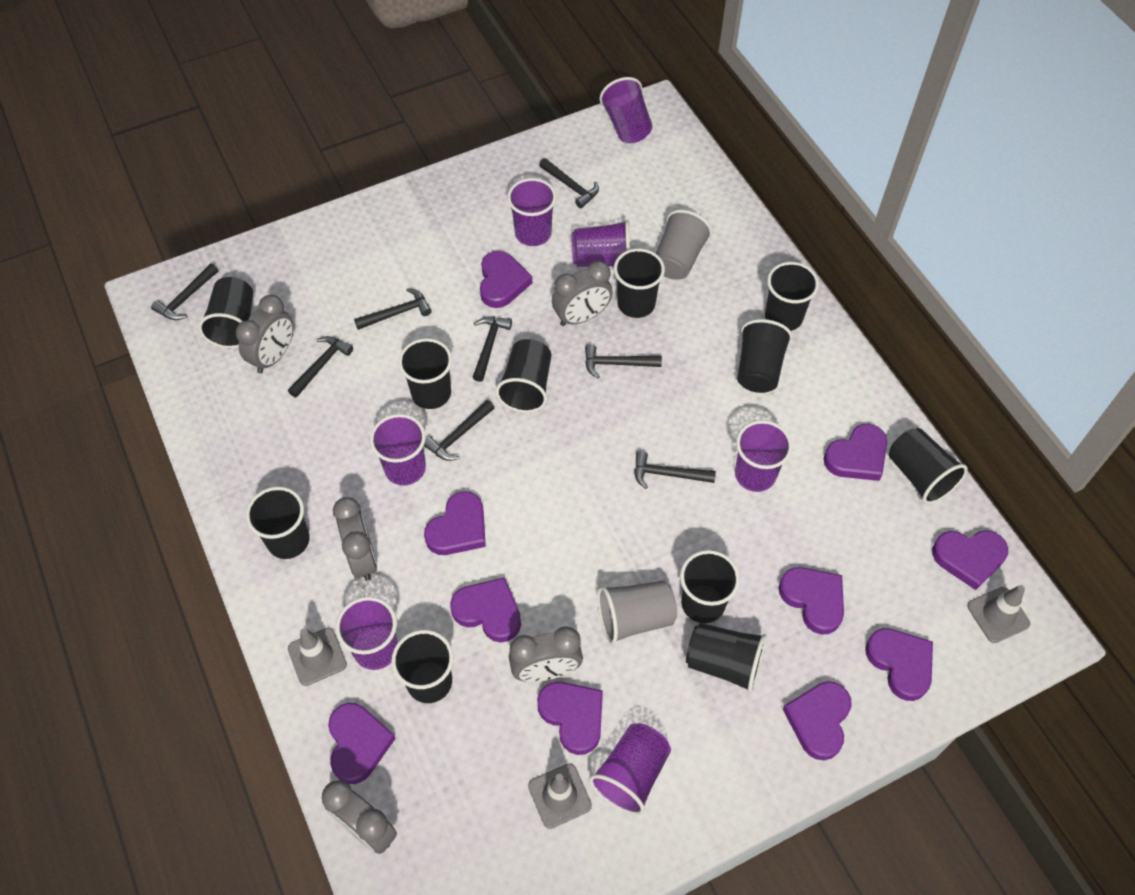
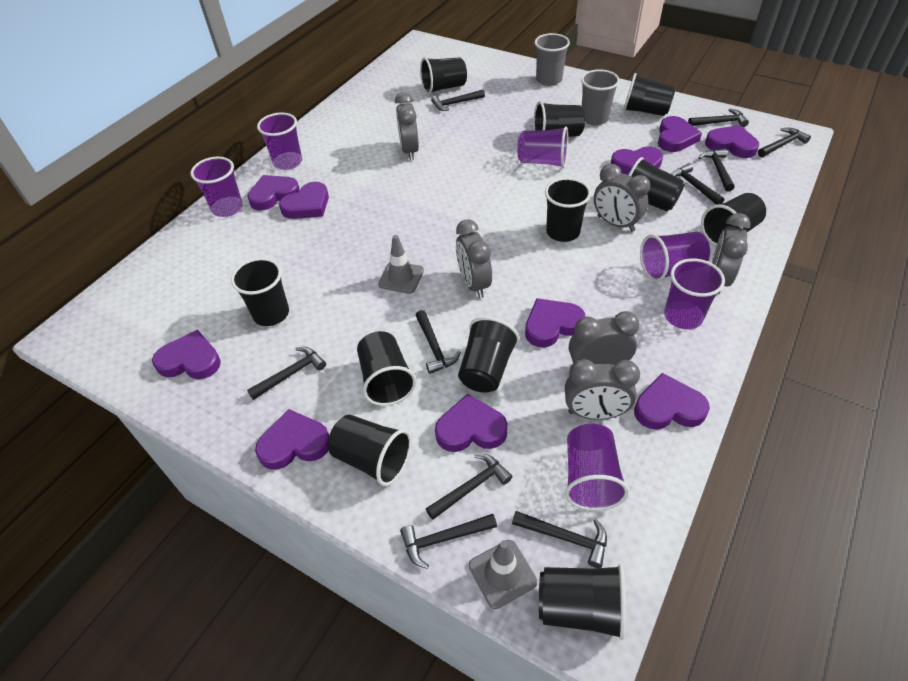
black hammer: 8 -> 10
grey clock: 5 -> 6
grey traffic cone: 3 -> 2
purple cup: 7 -> 6

